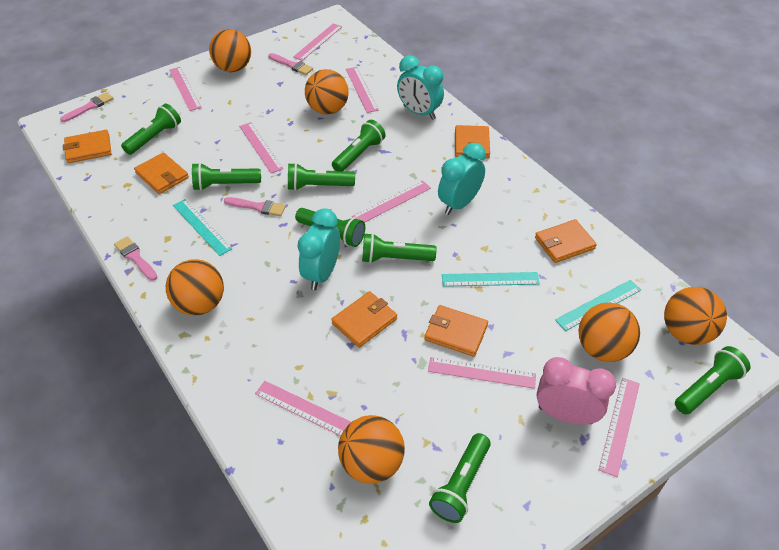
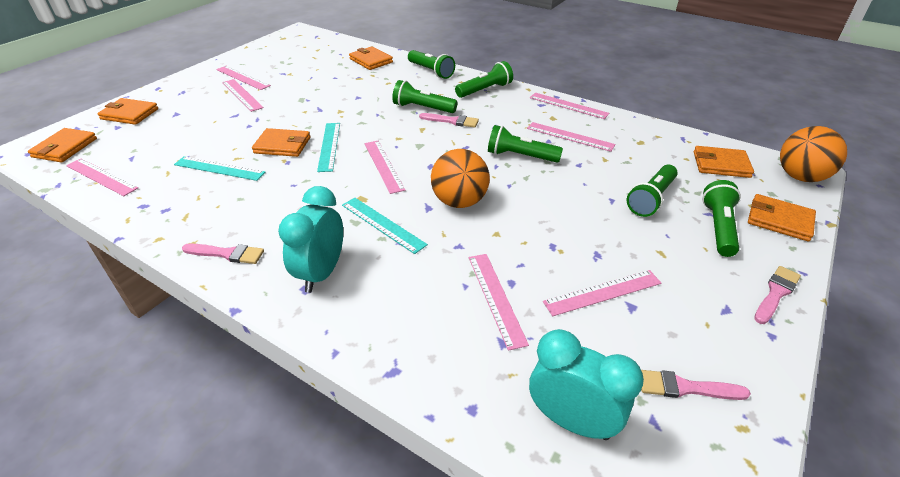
green flashlight: 8 -> 6
orange ball: 6 -> 2
pink clock: 1 -> 0
turquoise clock: 3 -> 2

